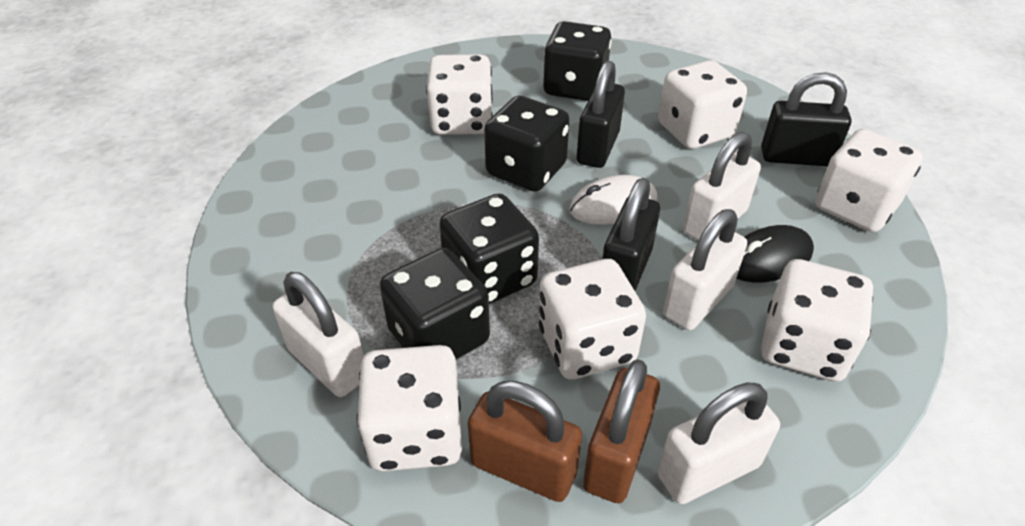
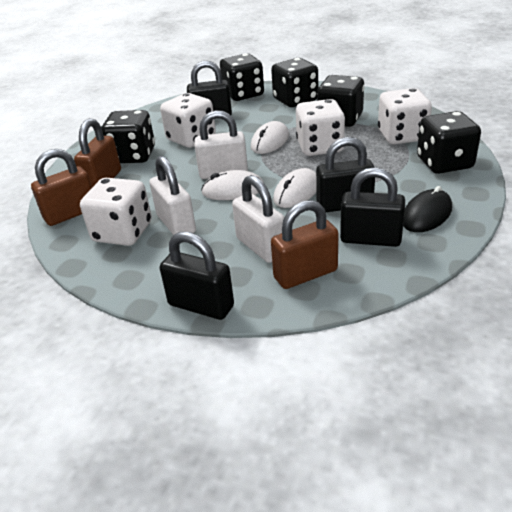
black dice: 4 -> 5
black padlock: 3 -> 4
brown padlock: 2 -> 3
white dice: 6 -> 4
white mouse: 1 -> 3
white padlock: 4 -> 3

